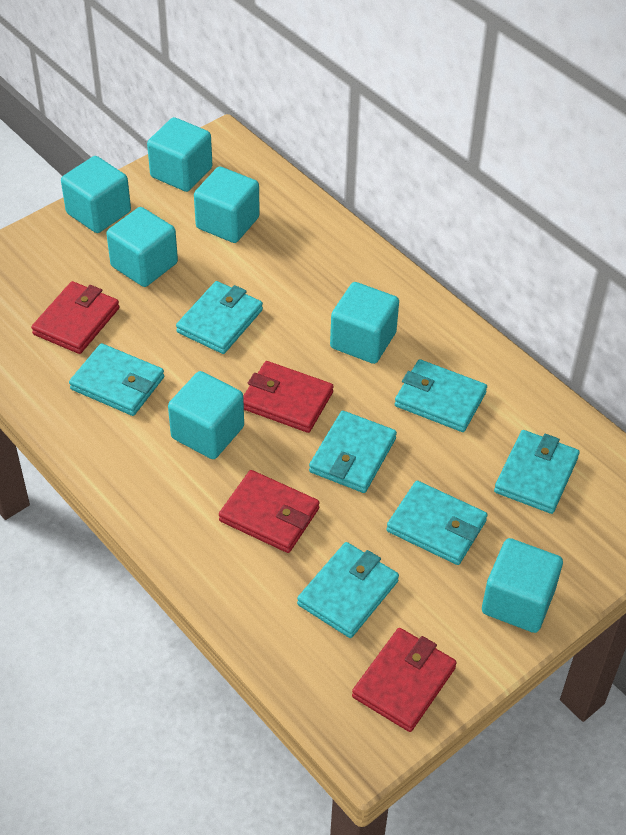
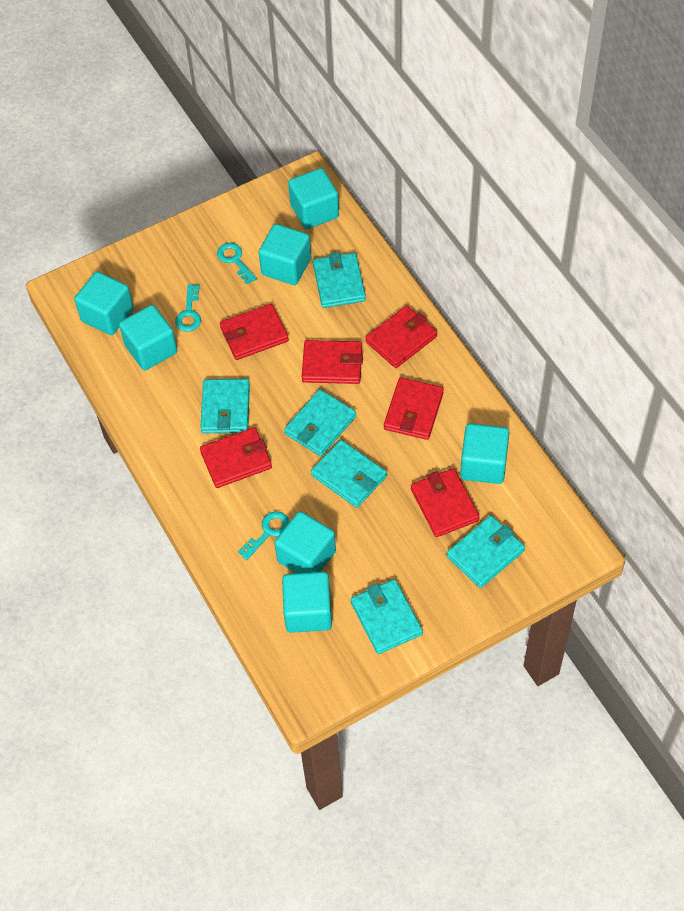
red wallet: 4 -> 6
turquoise key: 0 -> 3
turquoise wallet: 7 -> 6

